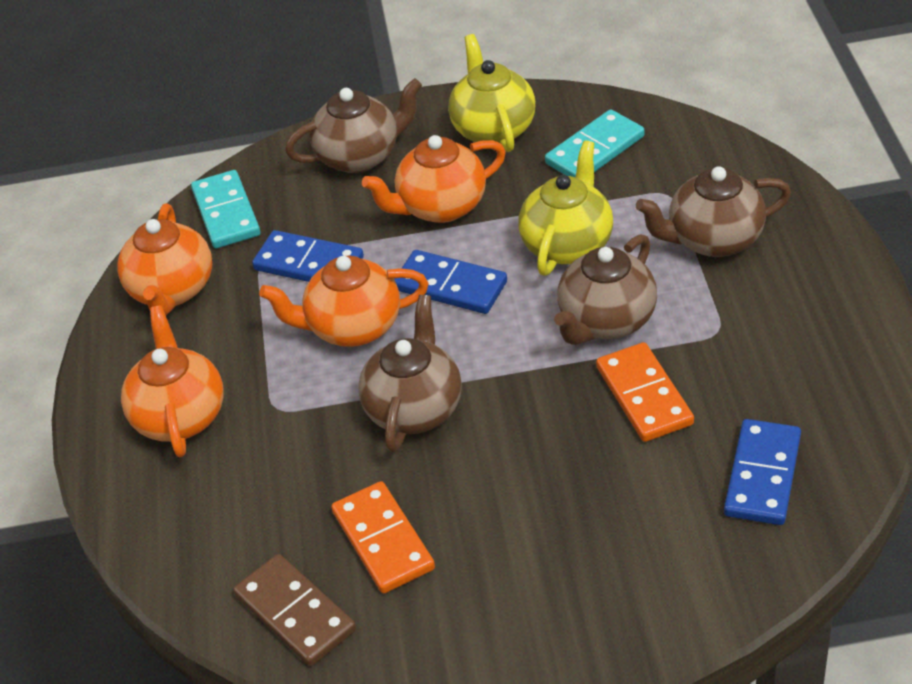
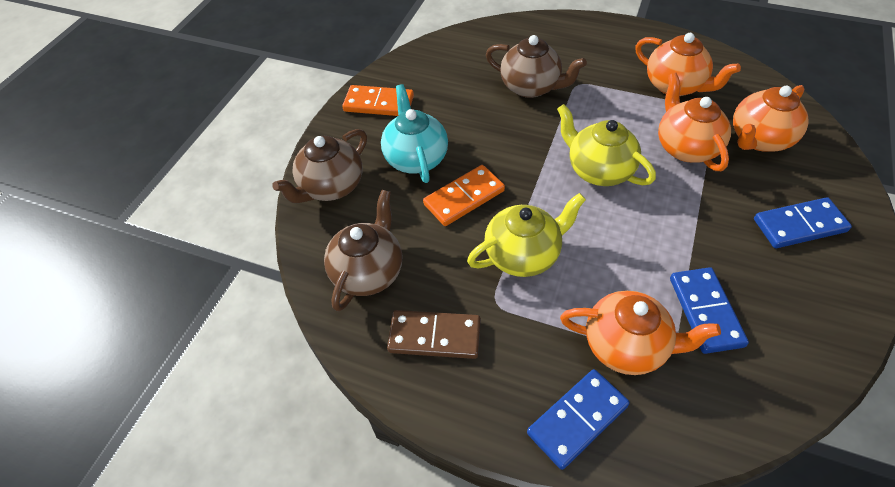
brown teapot: 4 -> 3
turquoise domino: 2 -> 0
turquoise teapot: 0 -> 1

